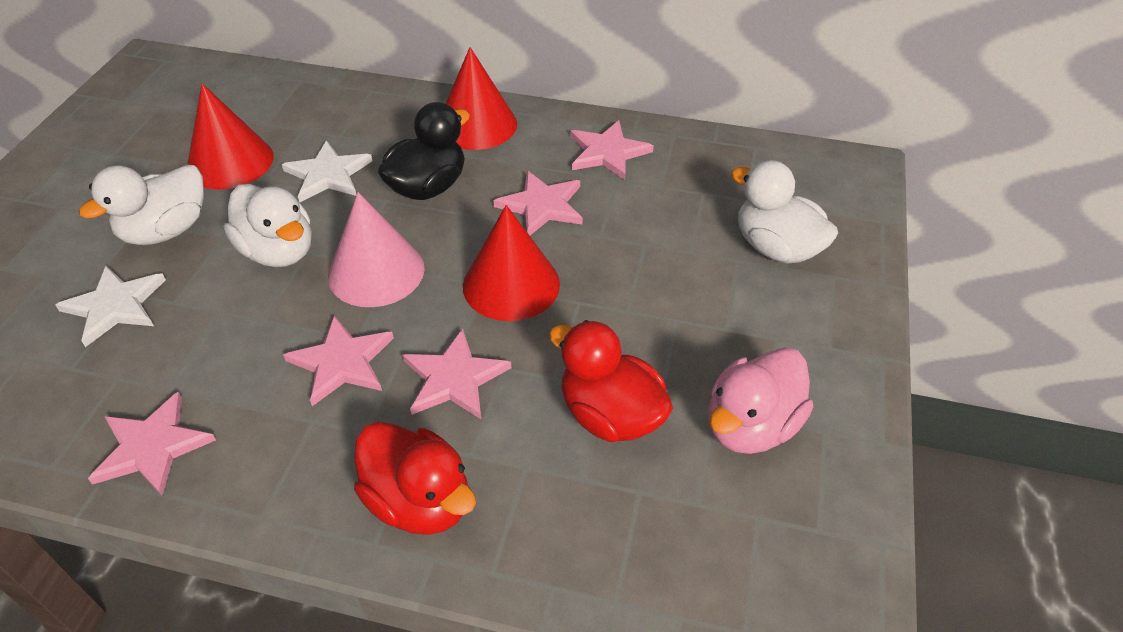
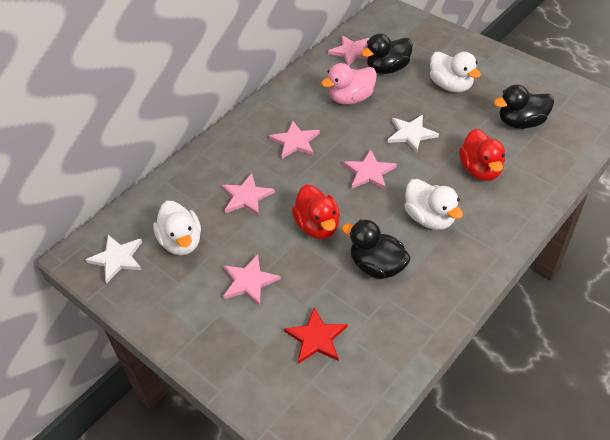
black duck: 1 -> 3
pink cone: 1 -> 0
red cone: 3 -> 0
red star: 0 -> 1

